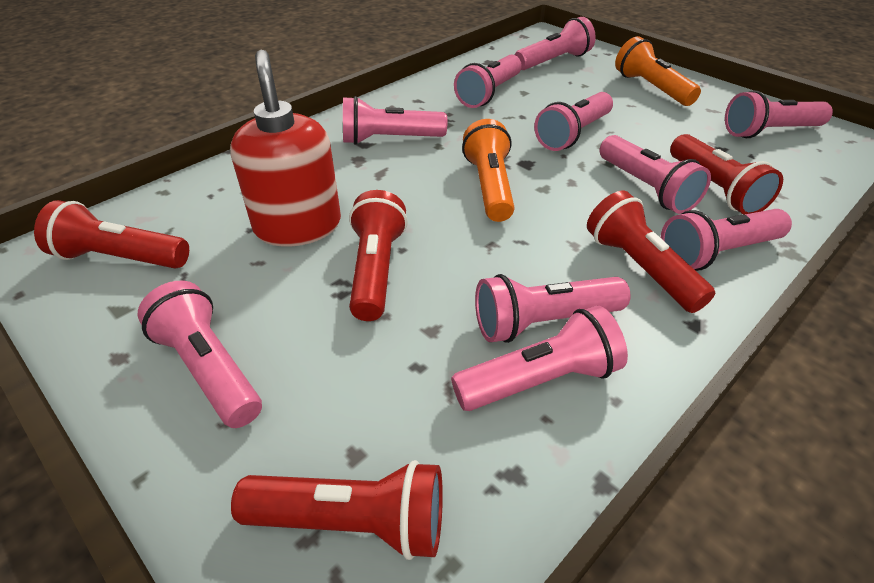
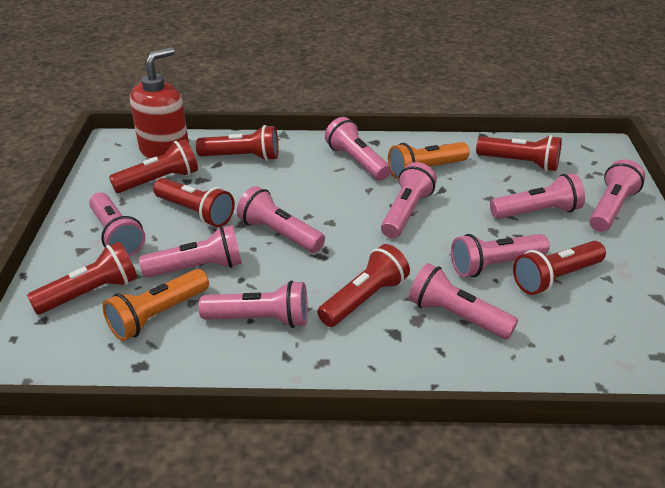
red flashlight: 5 -> 7

